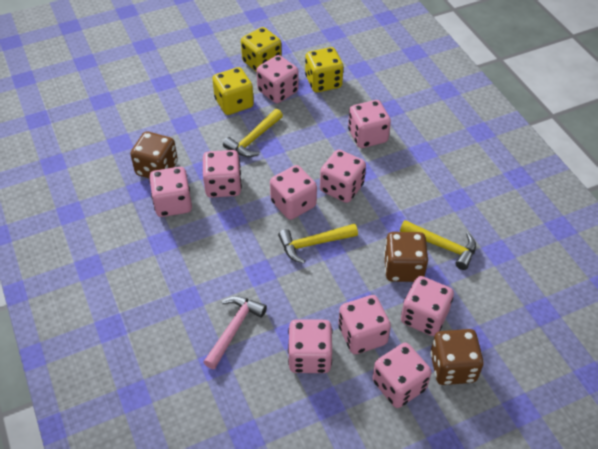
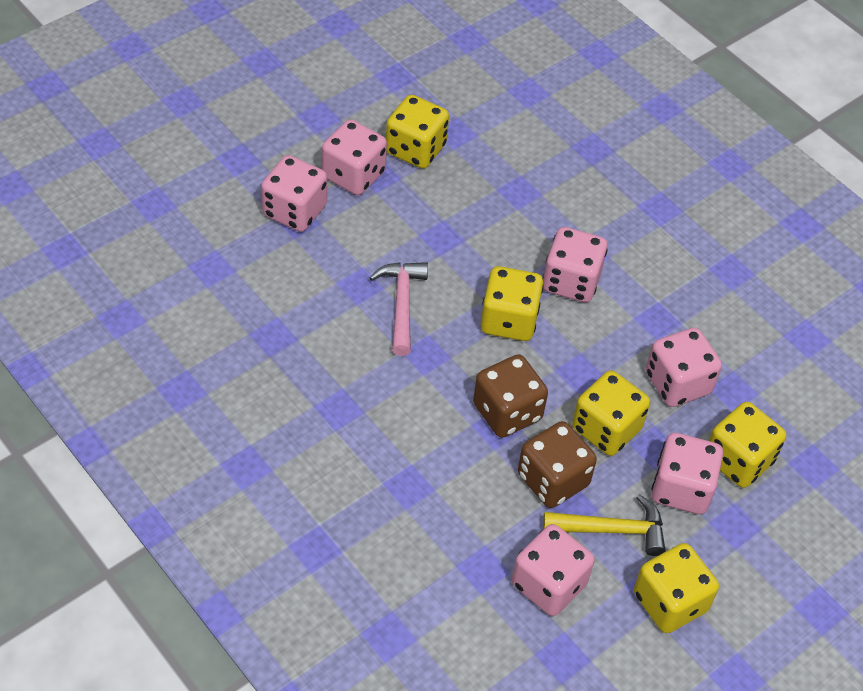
brown dice: 3 -> 2
pink dice: 10 -> 6
yellow dice: 3 -> 5
yellow hammer: 3 -> 1

